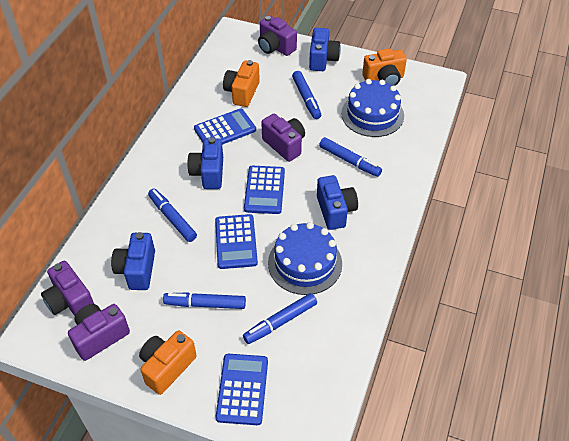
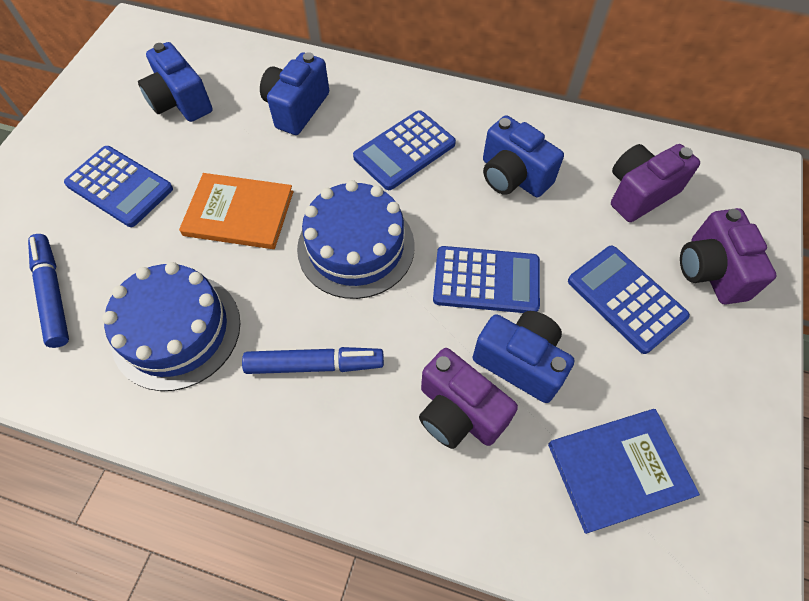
blue book: 0 -> 1
blue marker: 5 -> 2
orange book: 0 -> 1
orange camera: 3 -> 0
purple camera: 4 -> 3

